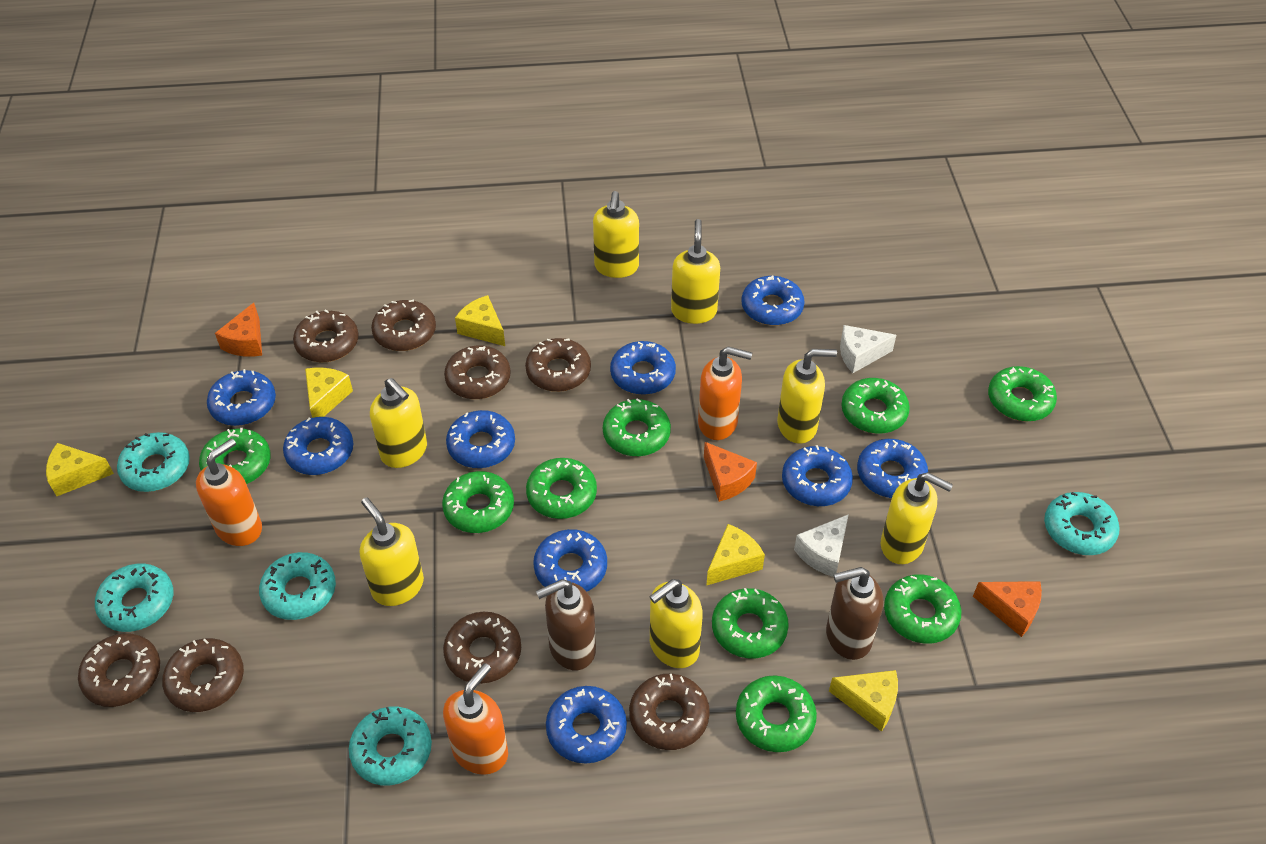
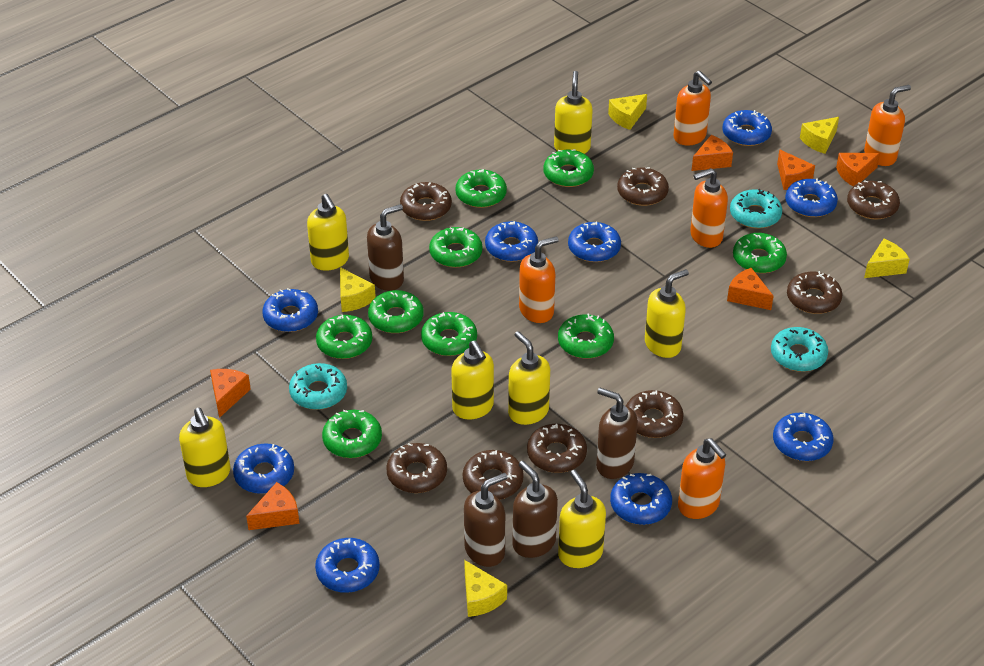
brown soap dispenser: 2 -> 4
orange cheese: 3 -> 6
orange soap dispenser: 3 -> 5
turquoise donut: 5 -> 3
white cheese: 2 -> 0

